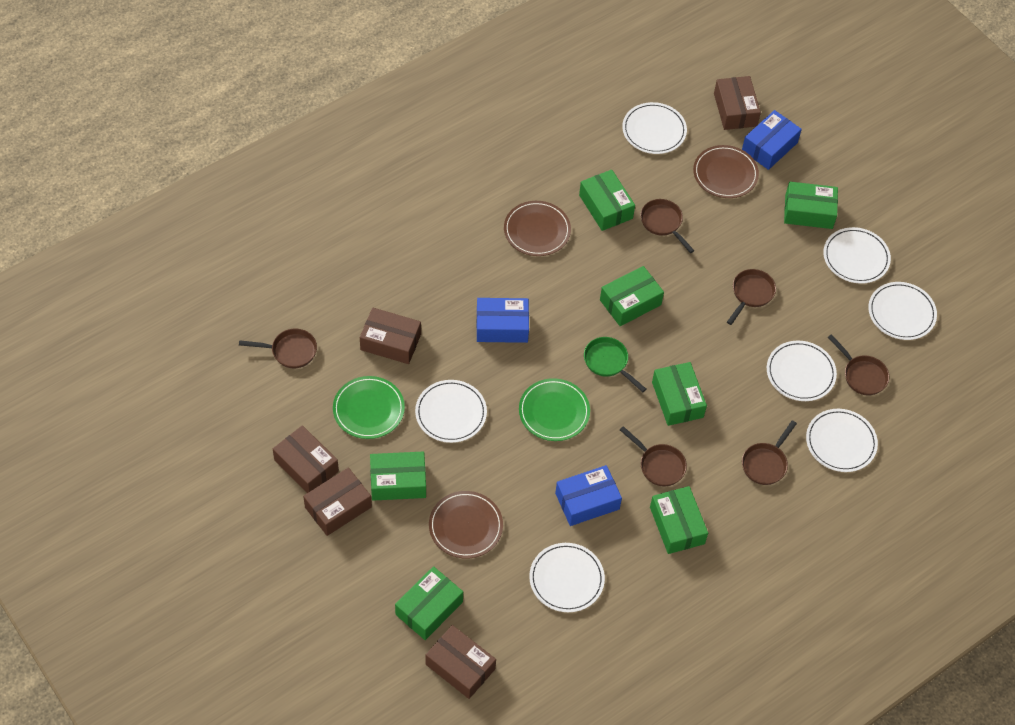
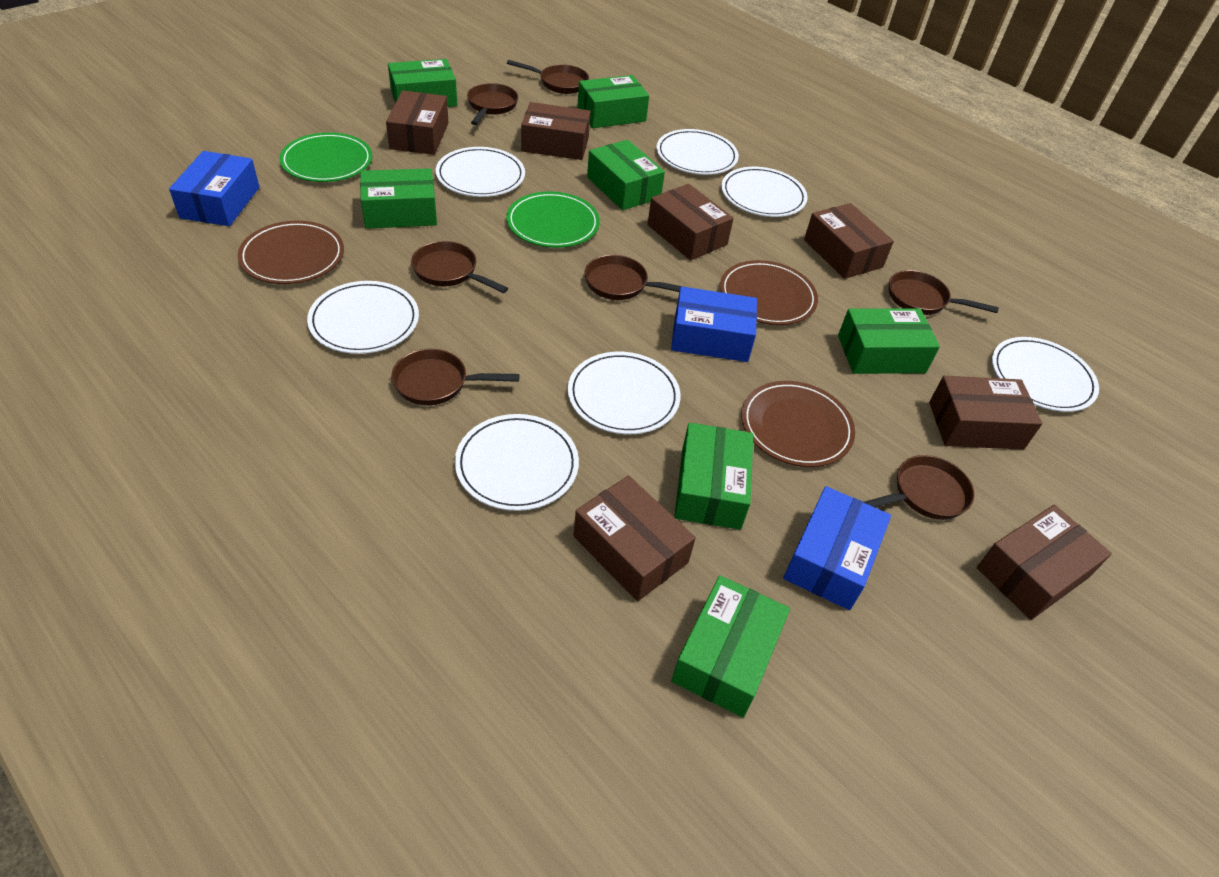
brown box: 5 -> 7
brown pan: 6 -> 7
green pan: 1 -> 0

